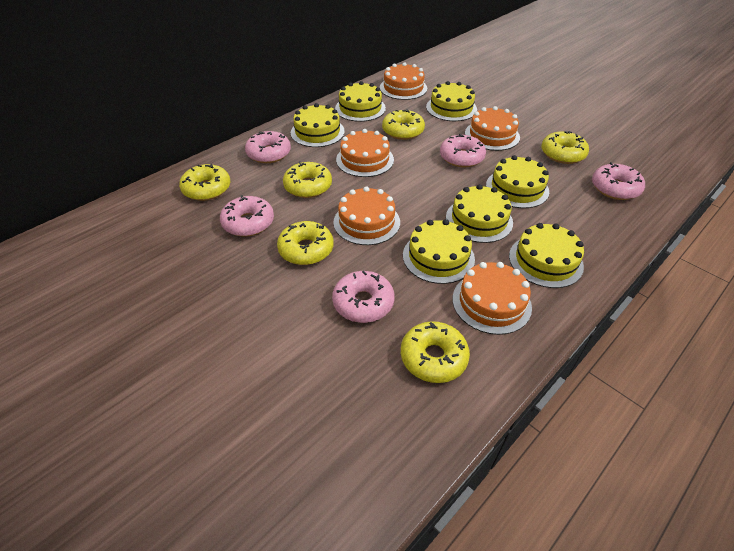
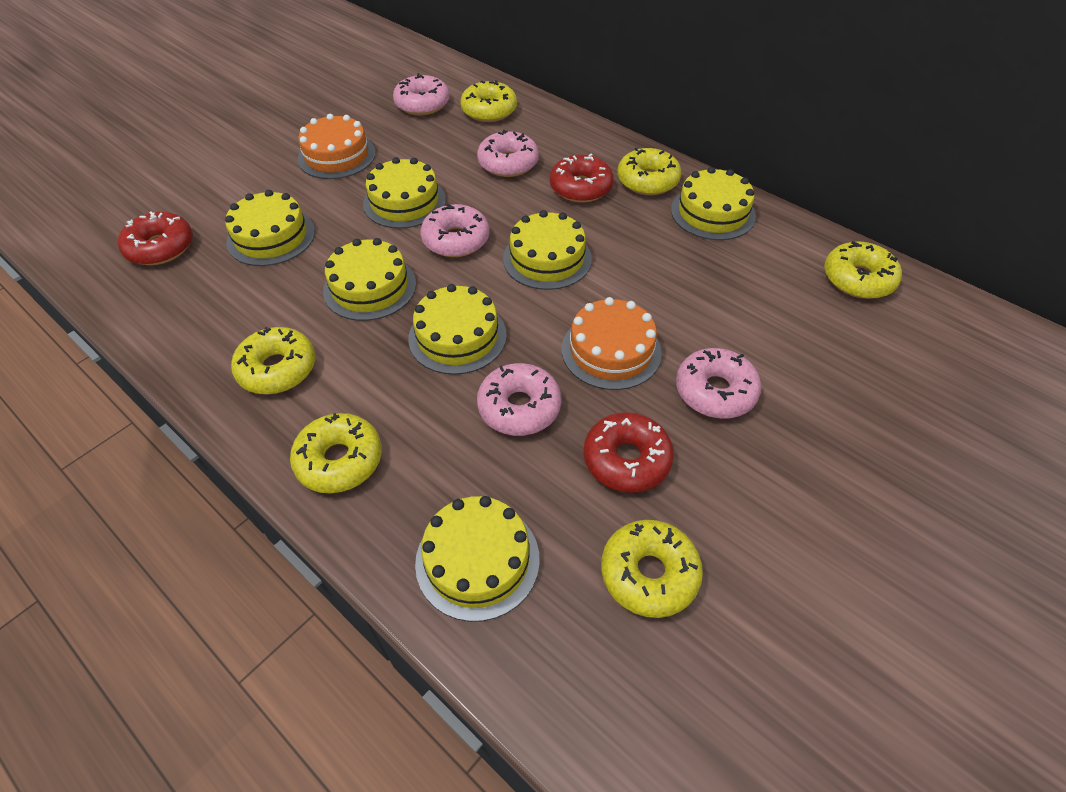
orange cake: 5 -> 2
red donut: 0 -> 3

